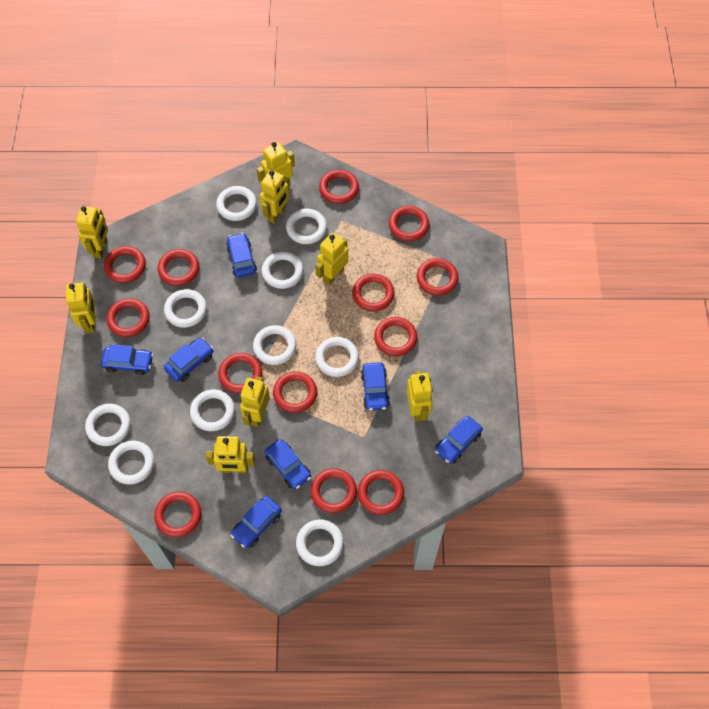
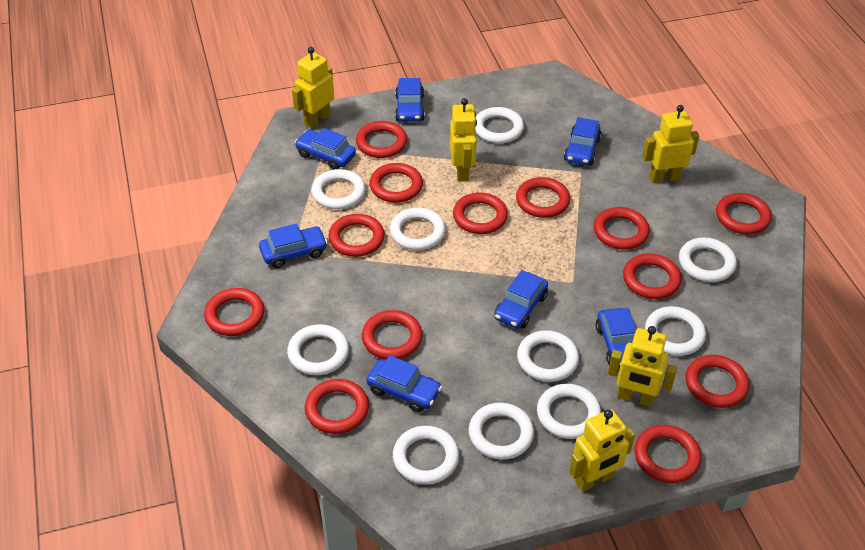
yellow robot: 8 -> 5

